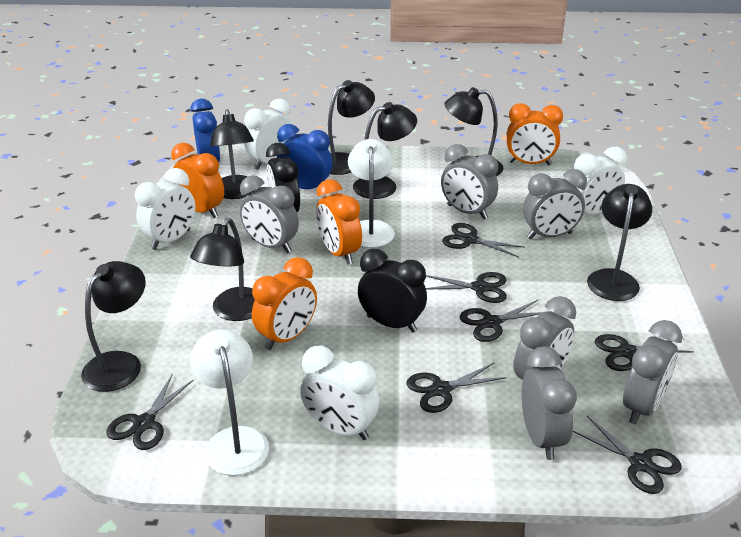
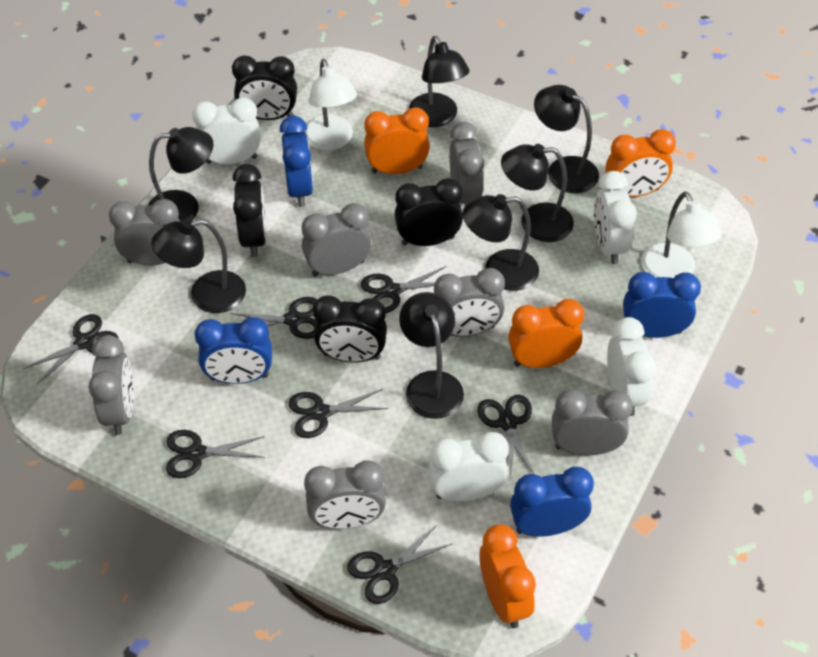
black clock: 2 -> 4
blue clock: 2 -> 4
grey clock: 6 -> 7

